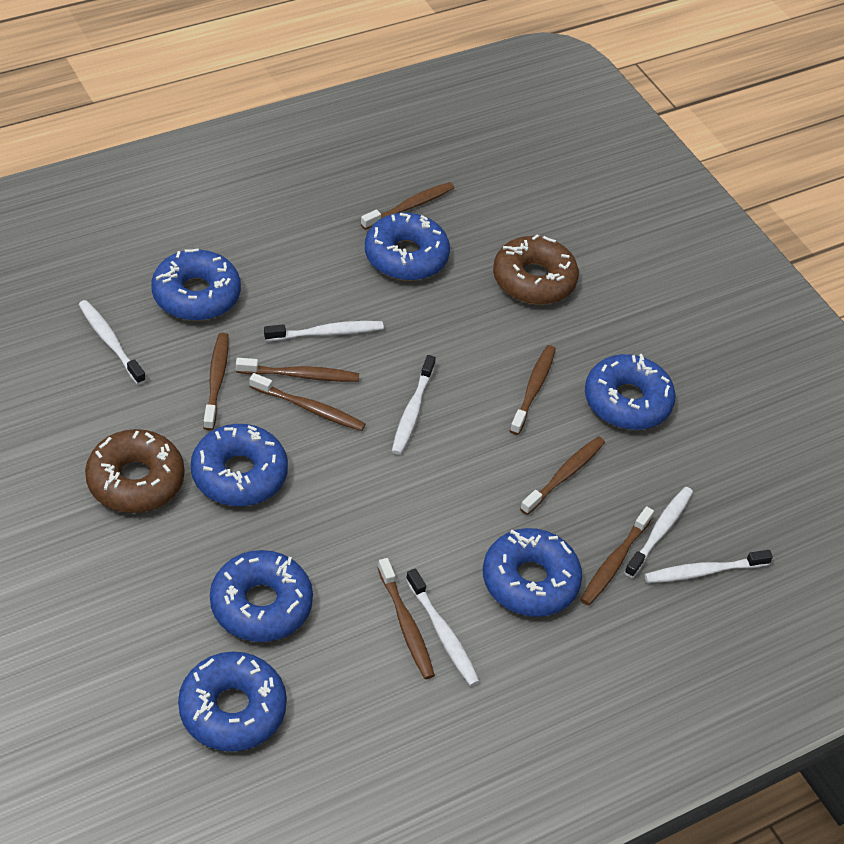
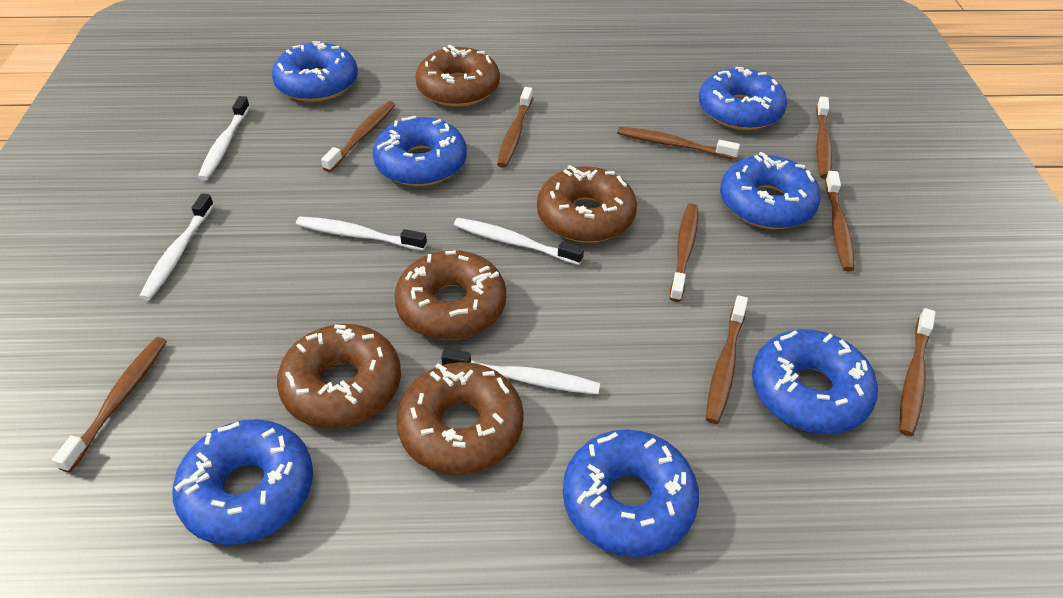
brown donut: 2 -> 5
brown toothbrush: 8 -> 9
white toothbrush: 6 -> 5

